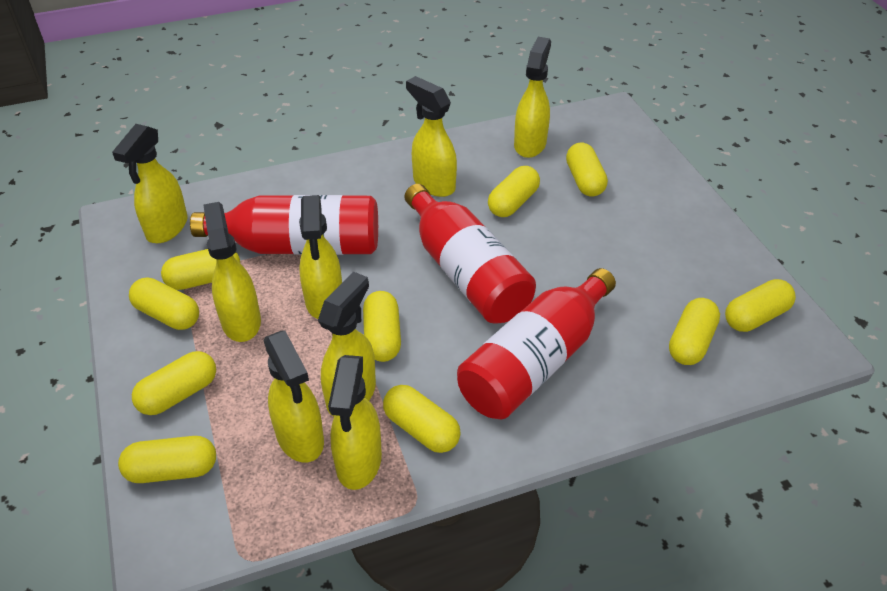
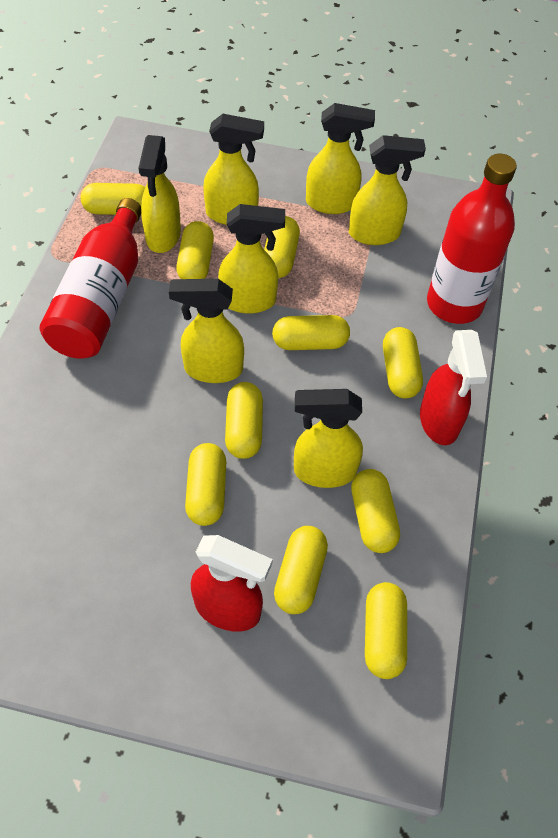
red bottle: 3 -> 2
red spray bottle: 0 -> 2
yellow spray bottle: 8 -> 7

